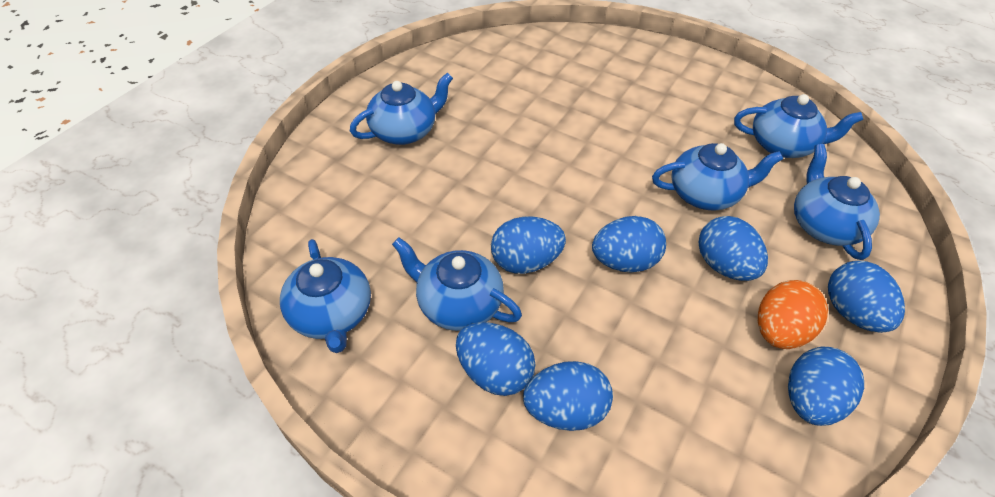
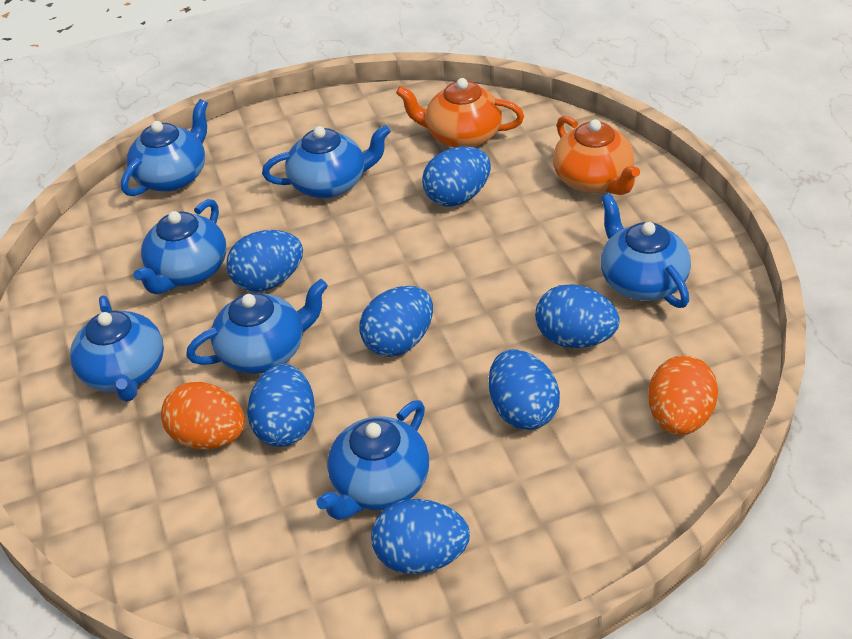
blue teapot: 6 -> 7
orange egg: 1 -> 2
orange teapot: 0 -> 2

